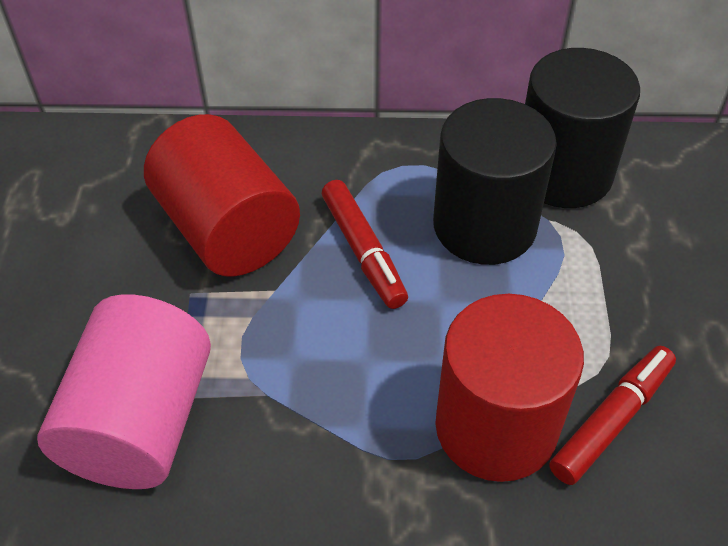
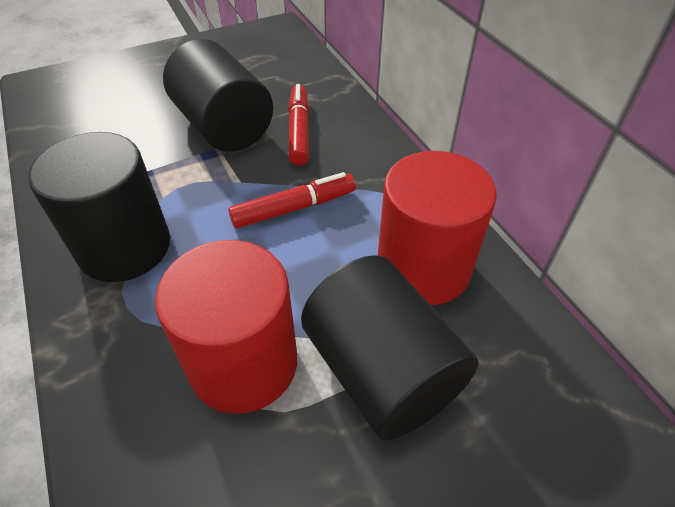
black cylinder: 2 -> 3
pink cylinder: 1 -> 0

